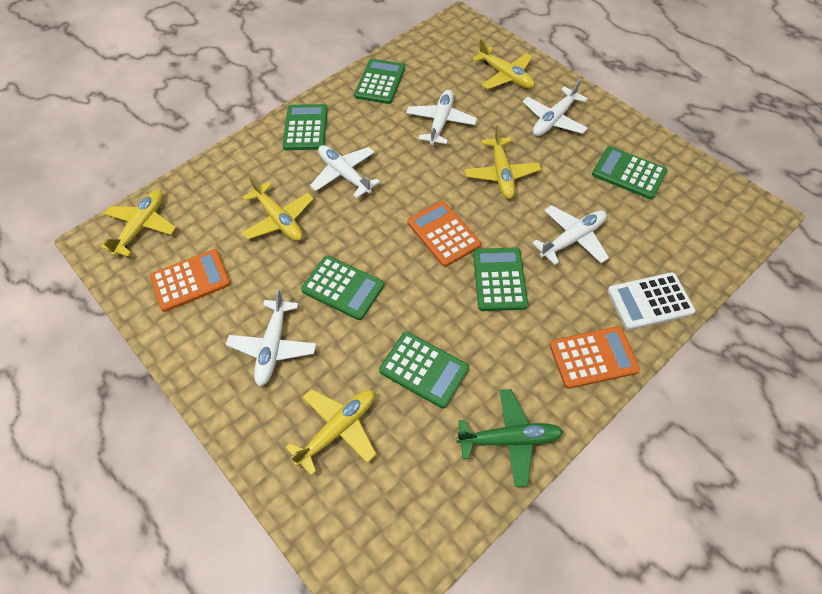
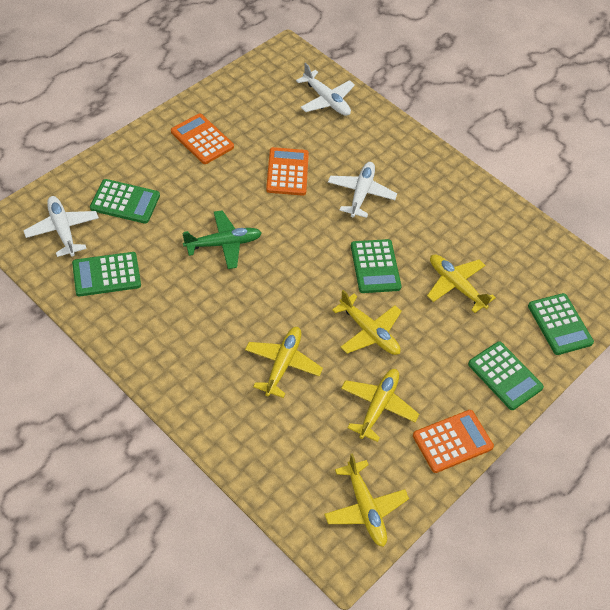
green calculator: 6 -> 5
white calculator: 1 -> 0
white plane: 5 -> 3

